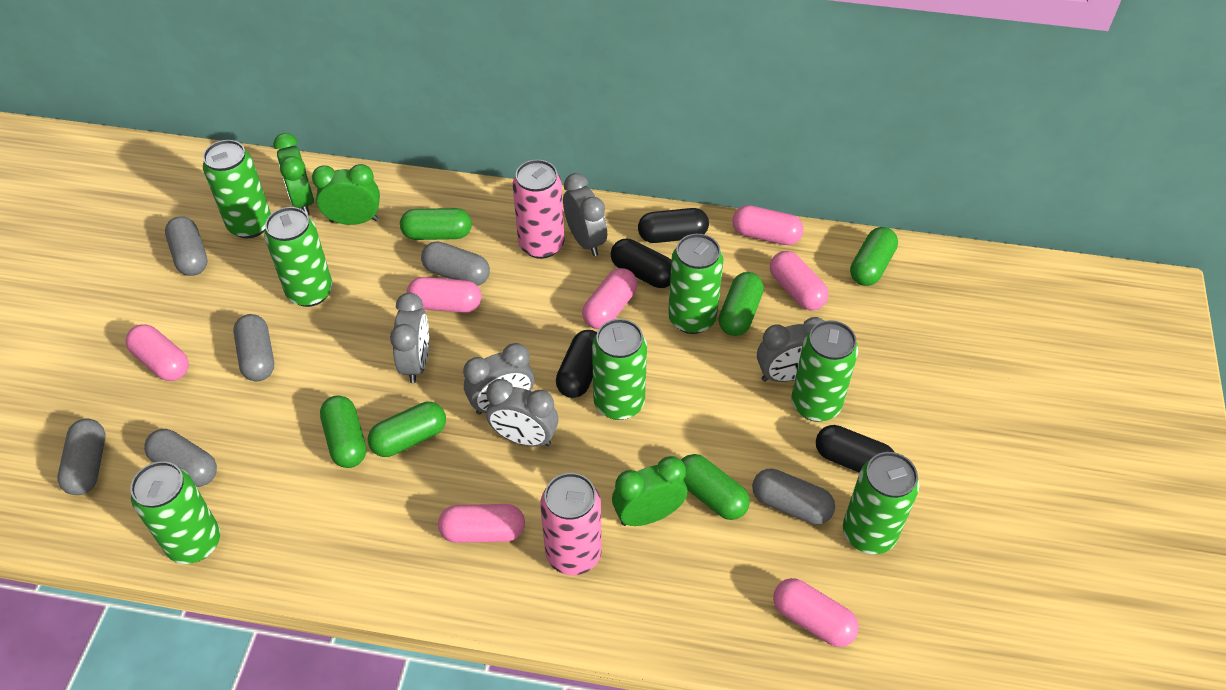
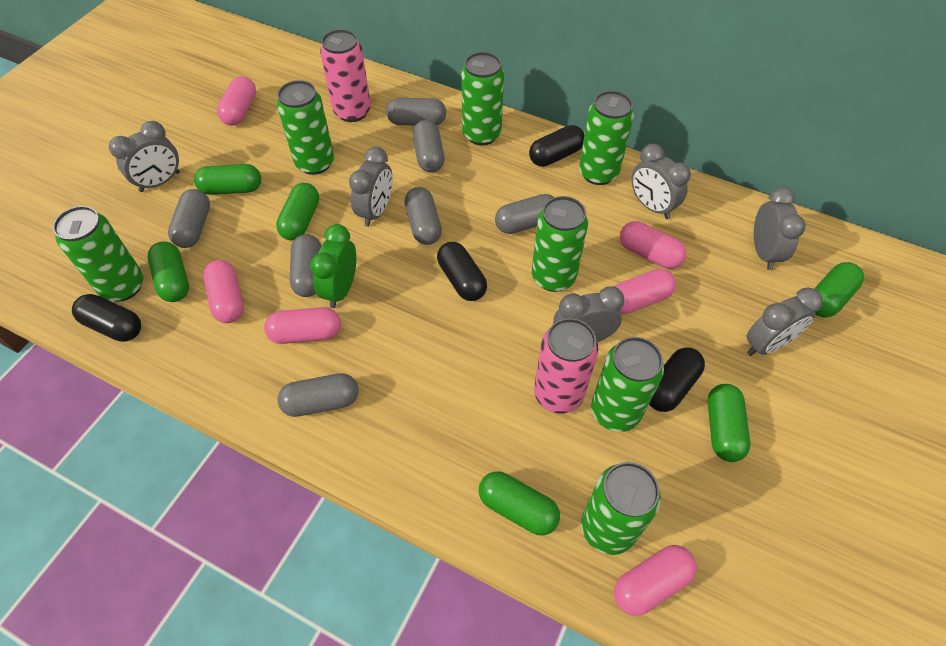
green clock: 3 -> 1
grey capsule: 6 -> 7
grey clock: 5 -> 6
pink capsule: 7 -> 6

